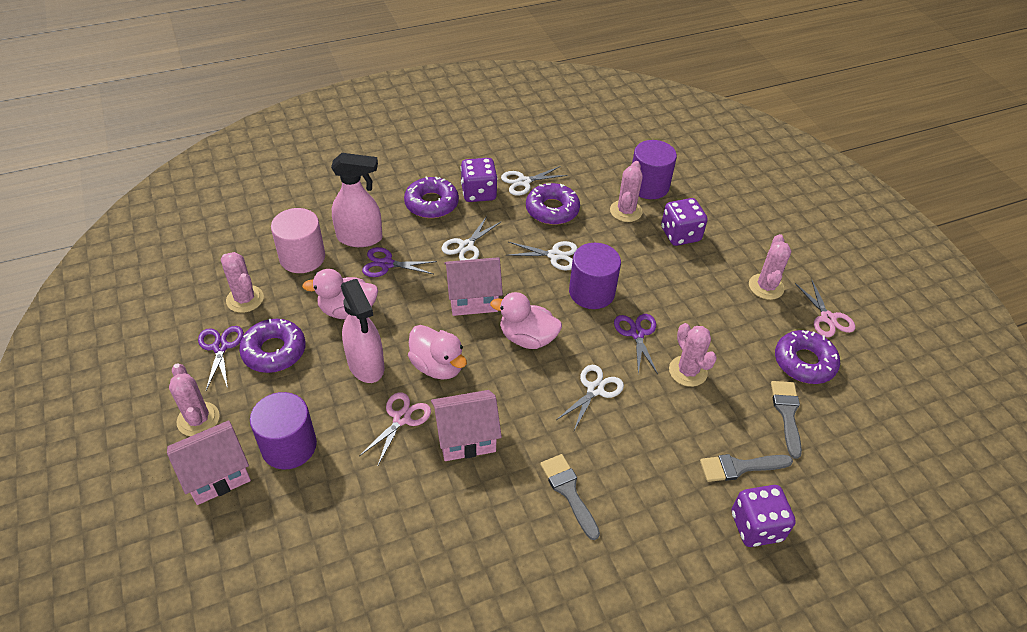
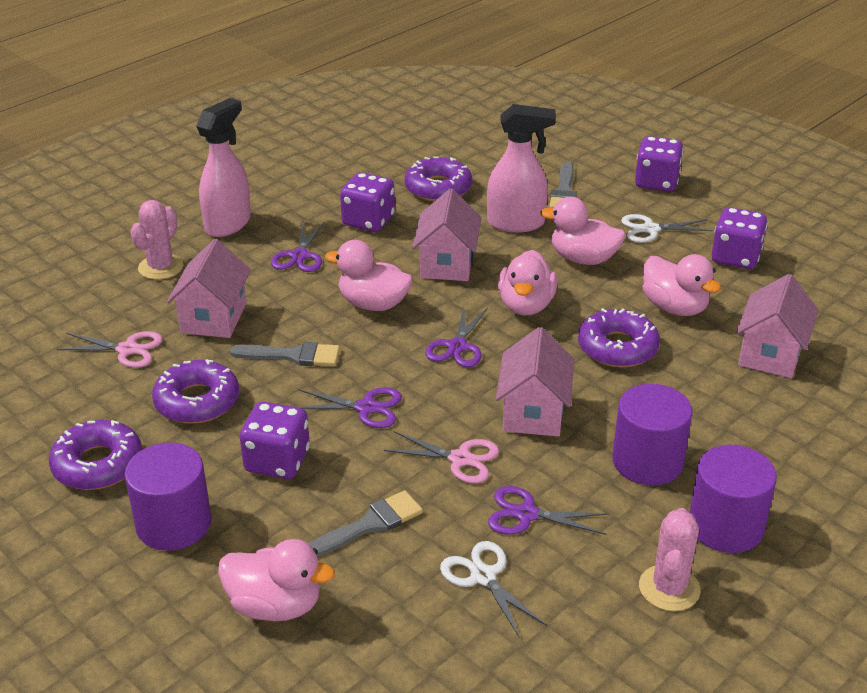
pink cactus: 5 -> 2
pink cylinder: 1 -> 0
pink duck: 3 -> 5
pink house: 3 -> 4
purple dice: 3 -> 4
purple scissors: 3 -> 4
white scissors: 4 -> 2

